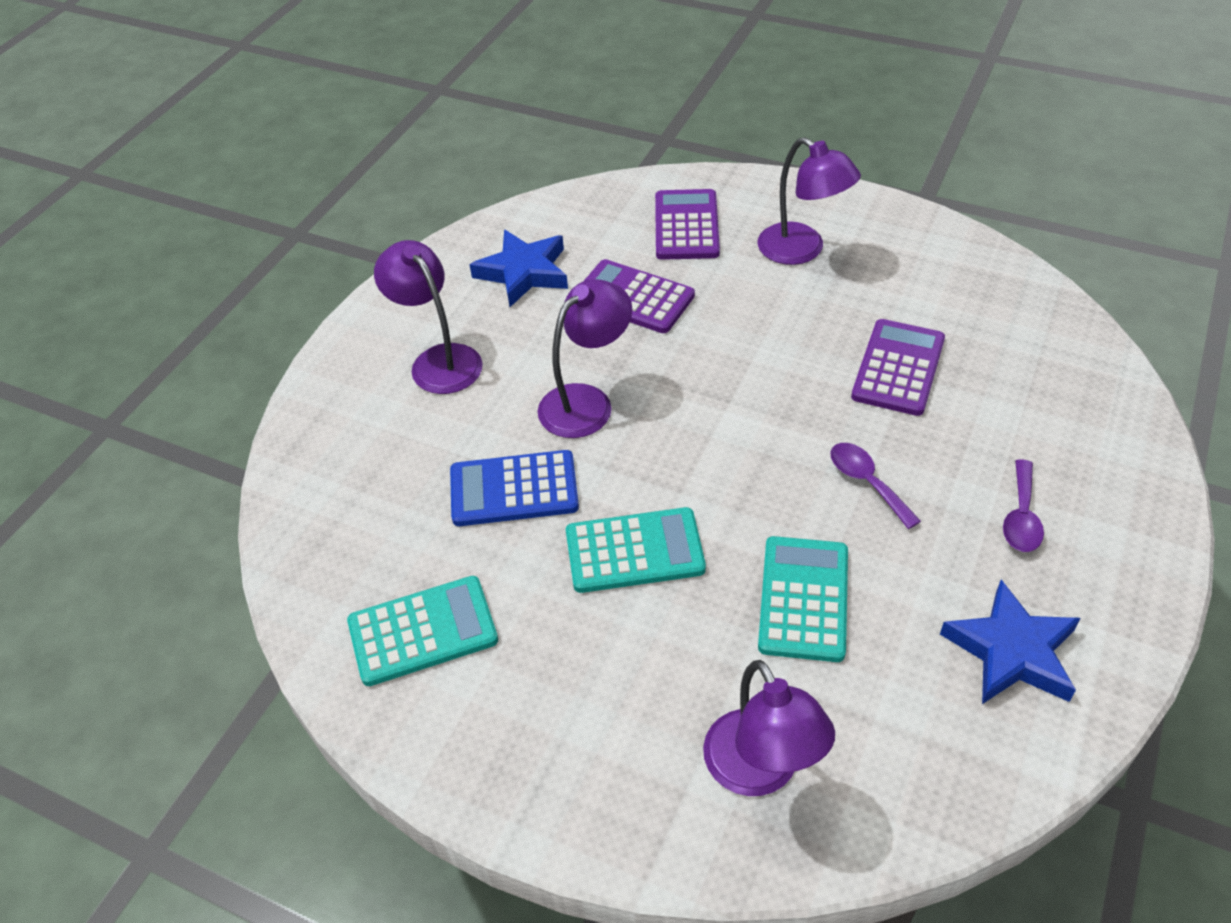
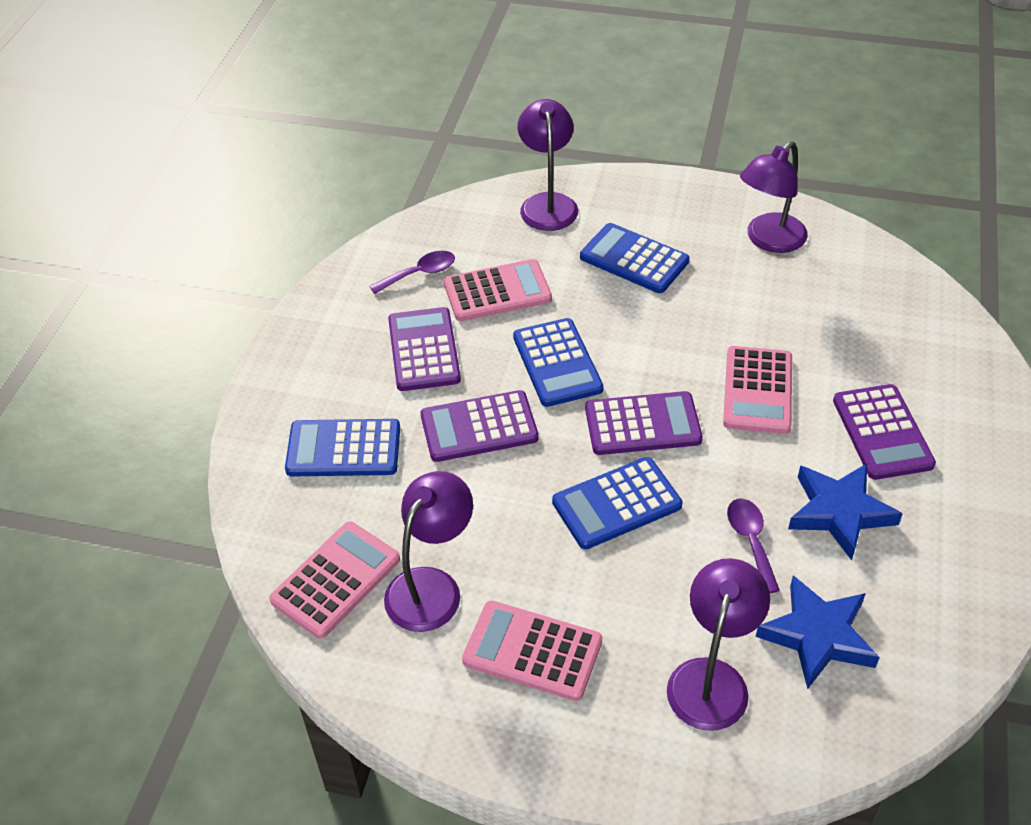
blue calculator: 1 -> 4
pink calculator: 0 -> 4
purple calculator: 3 -> 4
turquoise calculator: 3 -> 0

